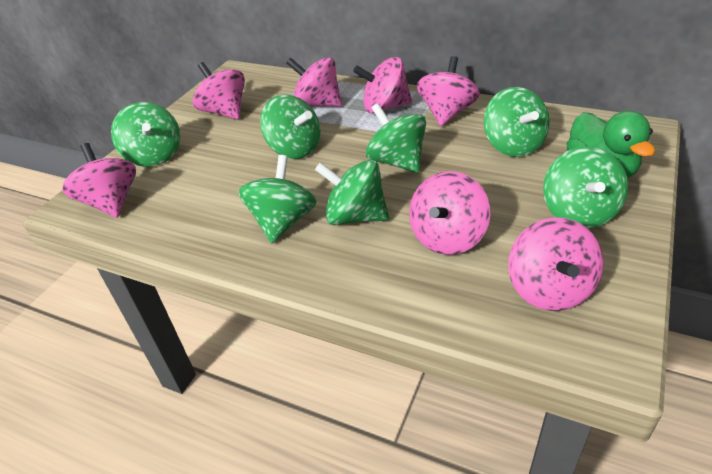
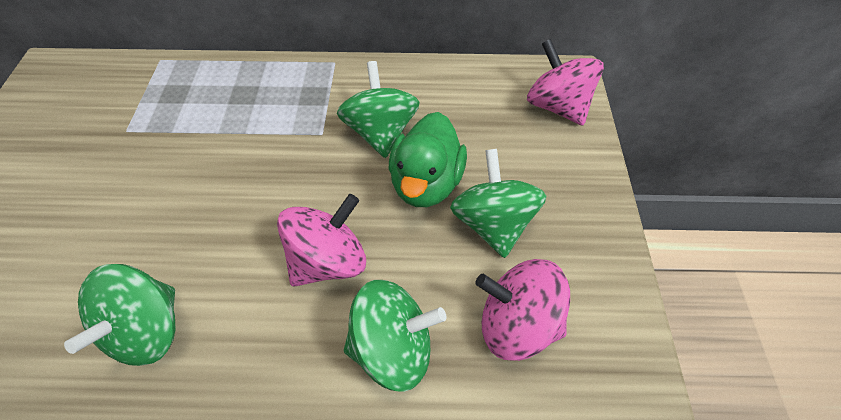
green spinning top: 7 -> 4
pink spinning top: 7 -> 3

